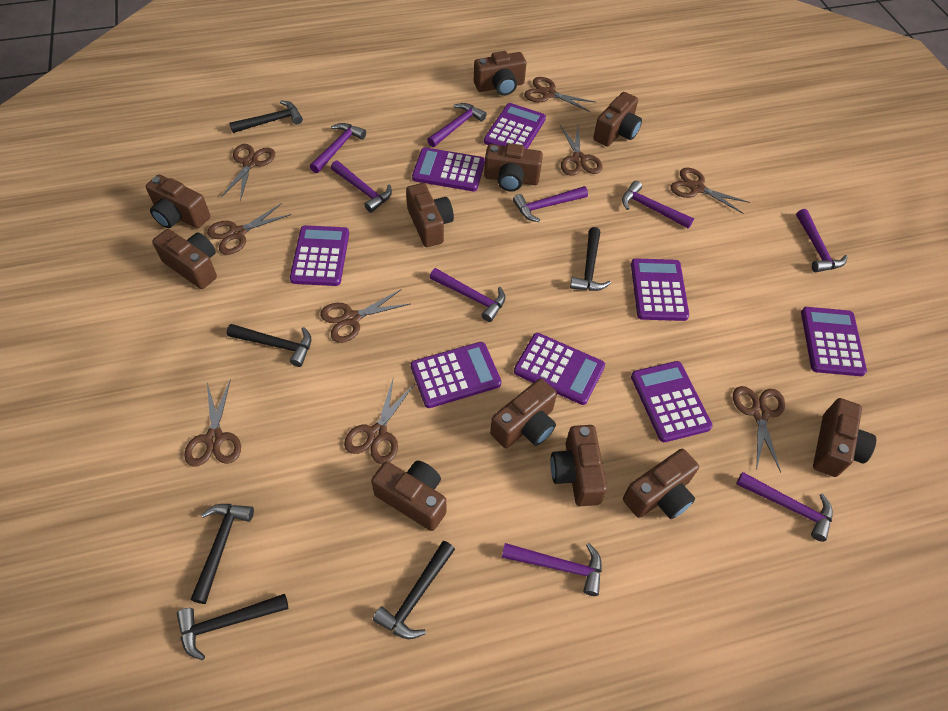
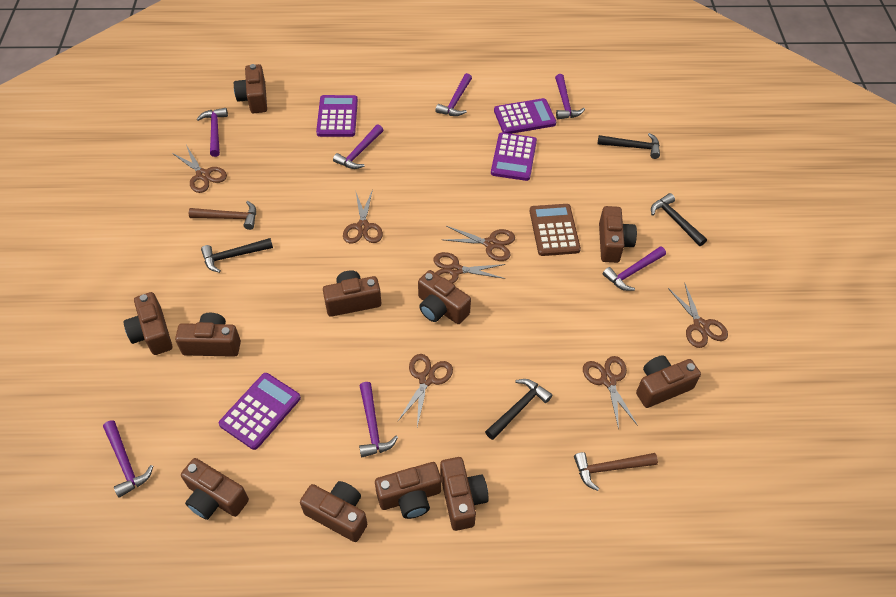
black hammer: 6 -> 4
brown calculator: 0 -> 1
brown hammer: 0 -> 2
brown scissors: 9 -> 7
purple calculator: 8 -> 4
purple hammer: 9 -> 7

